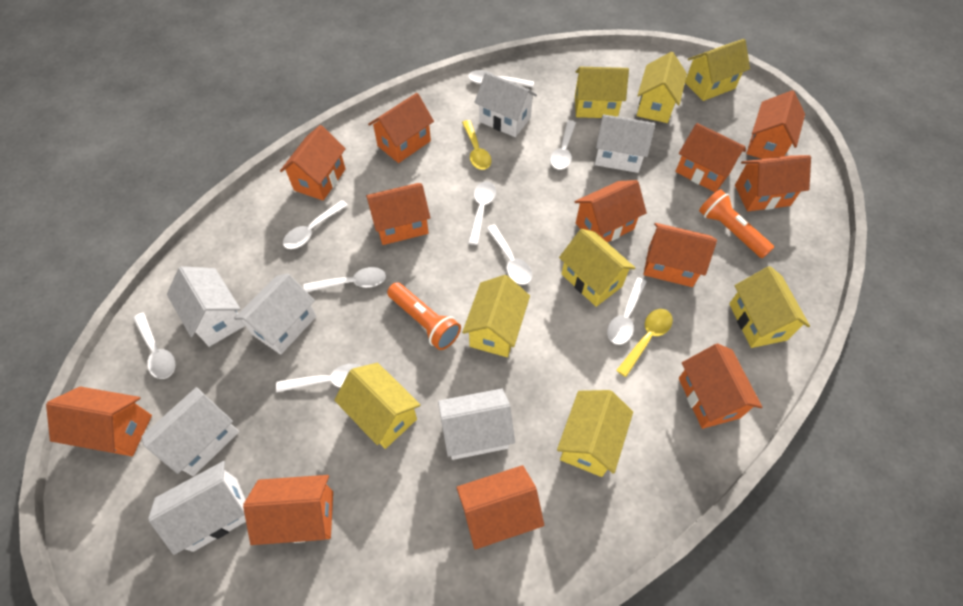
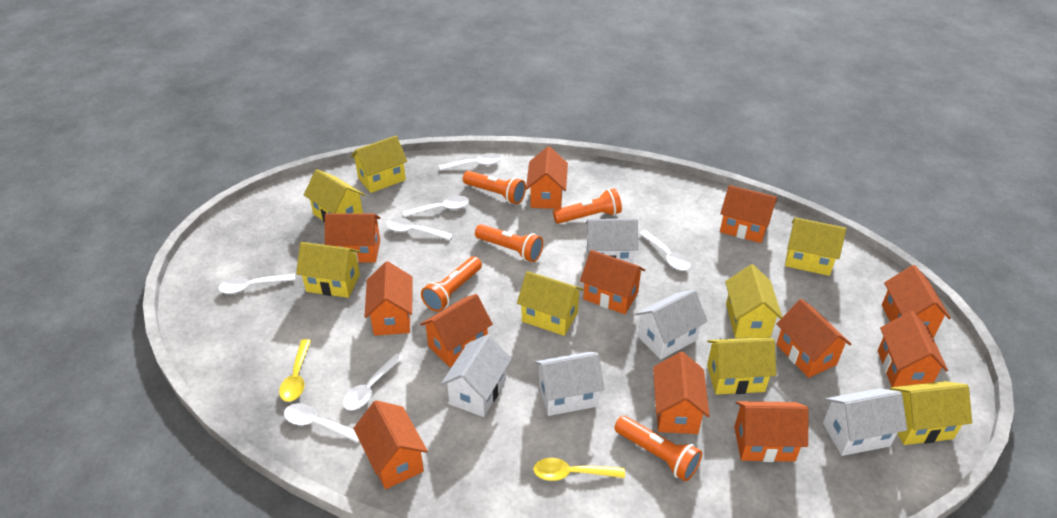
orange flashlight: 2 -> 5
white house: 7 -> 5
white spoon: 9 -> 7

